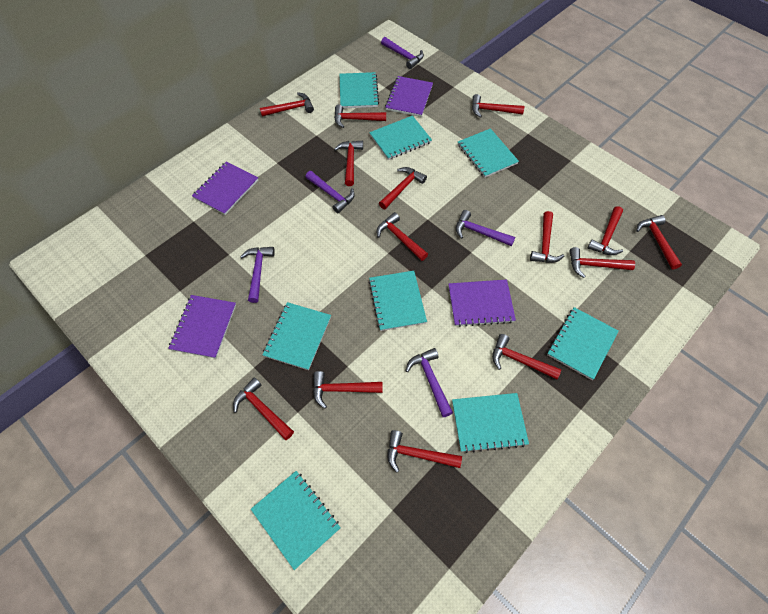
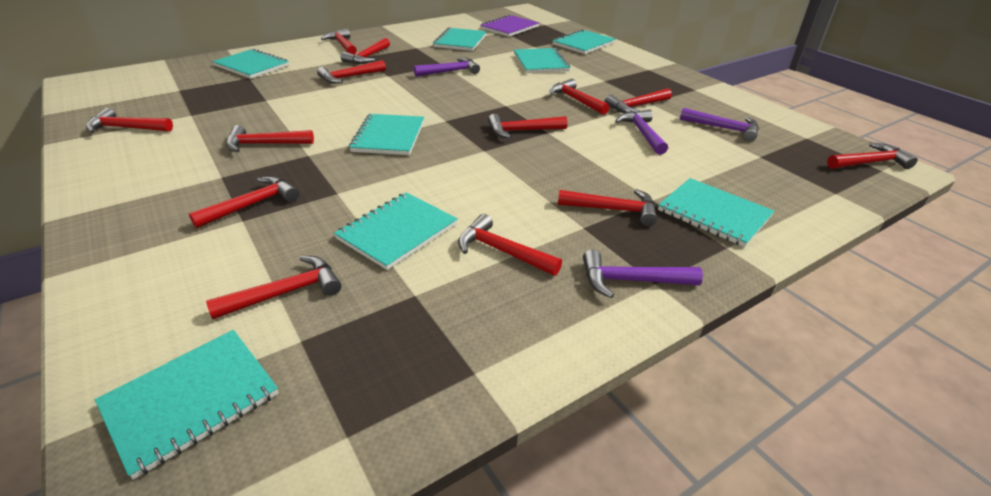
purple hammer: 5 -> 4
purple notebook: 4 -> 1
red hammer: 14 -> 13

